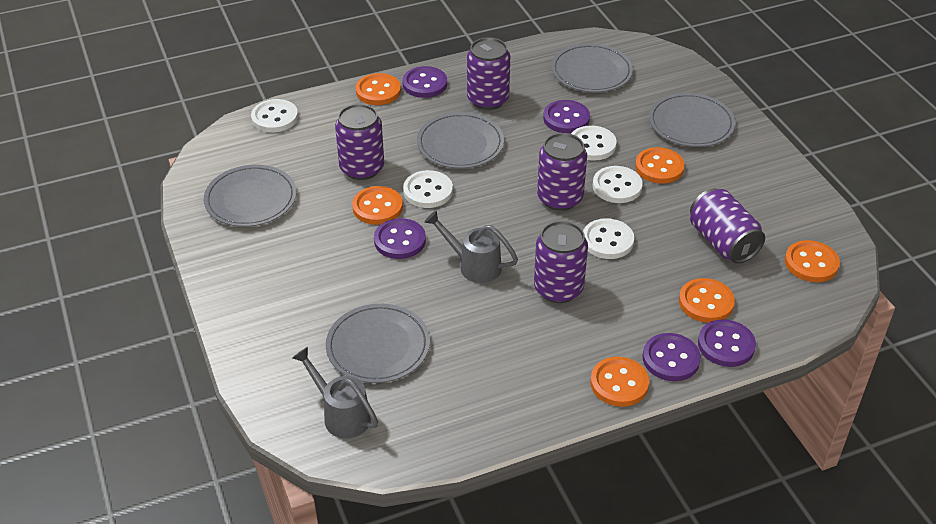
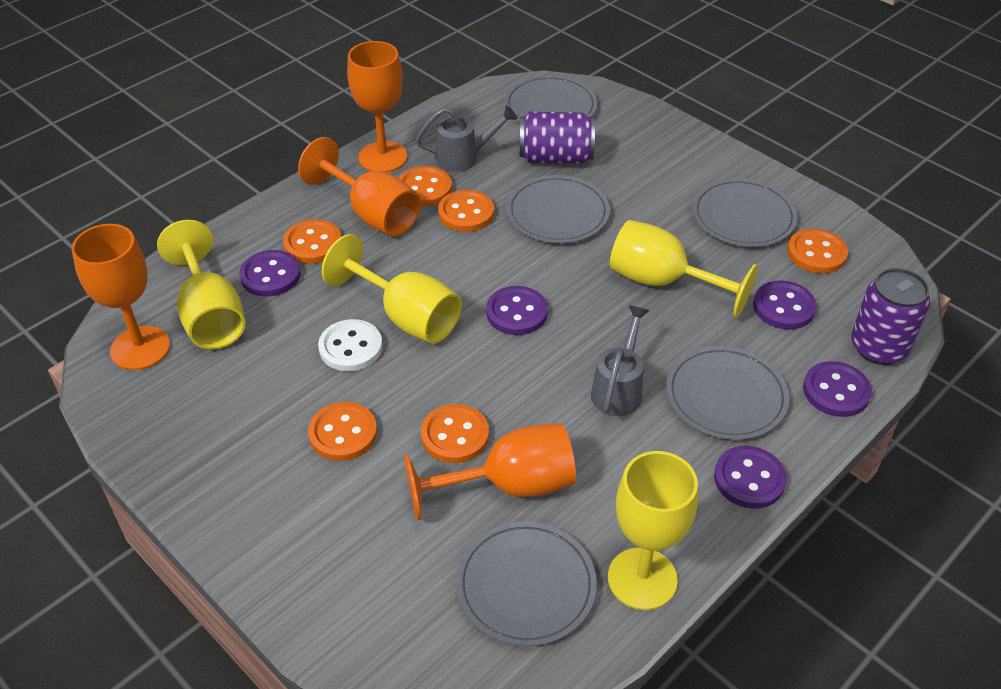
orange goblet: 0 -> 4
purple can: 5 -> 2
white button: 5 -> 1
yellow goblet: 0 -> 4

